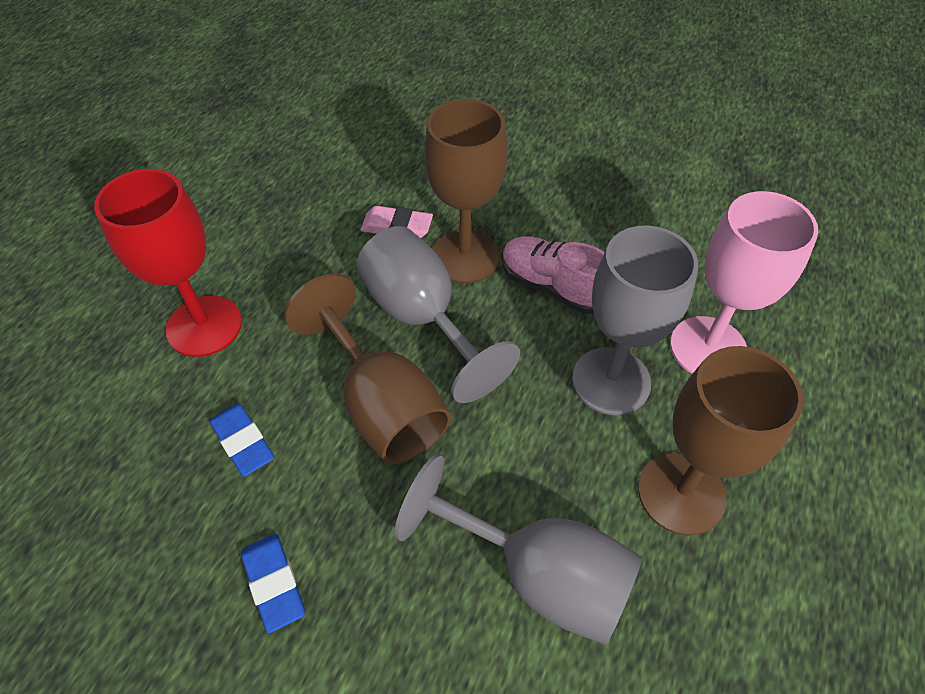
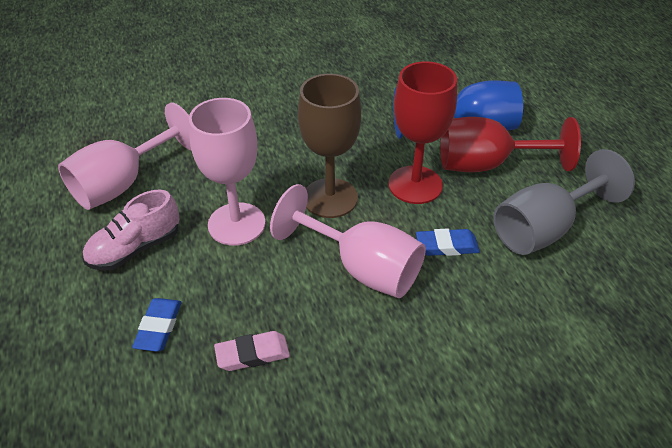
blue goblet: 0 -> 1
brown goblet: 3 -> 1
grey goblet: 3 -> 1
pink goblet: 1 -> 3
red goblet: 1 -> 2

